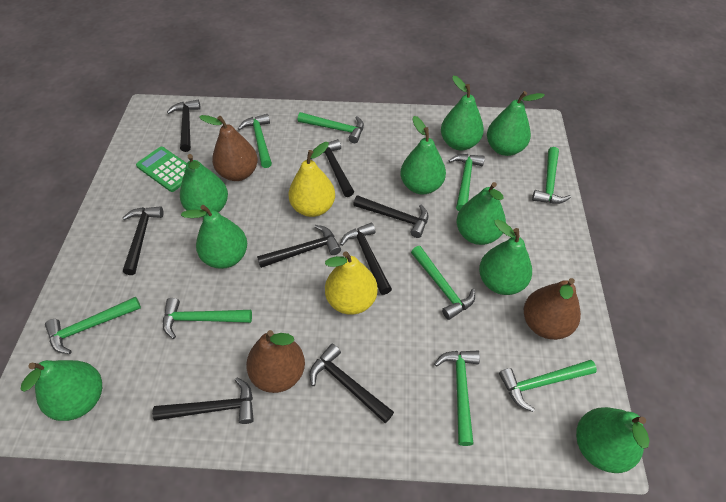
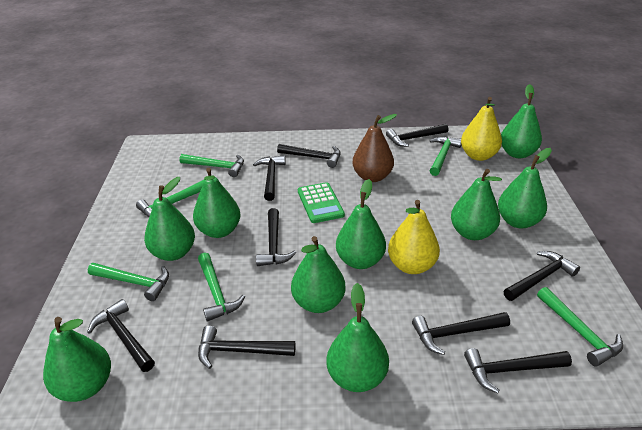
black hammer: 8 -> 9
brown pear: 3 -> 1
green hammer: 9 -> 6

